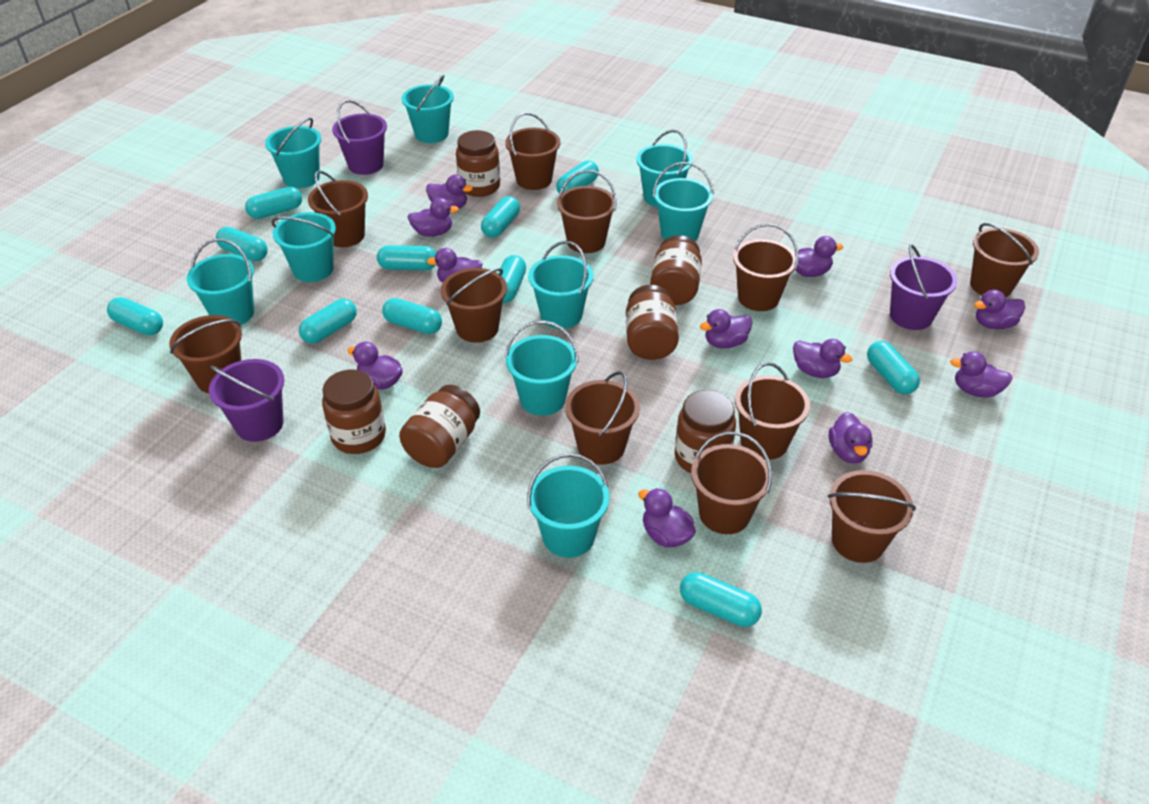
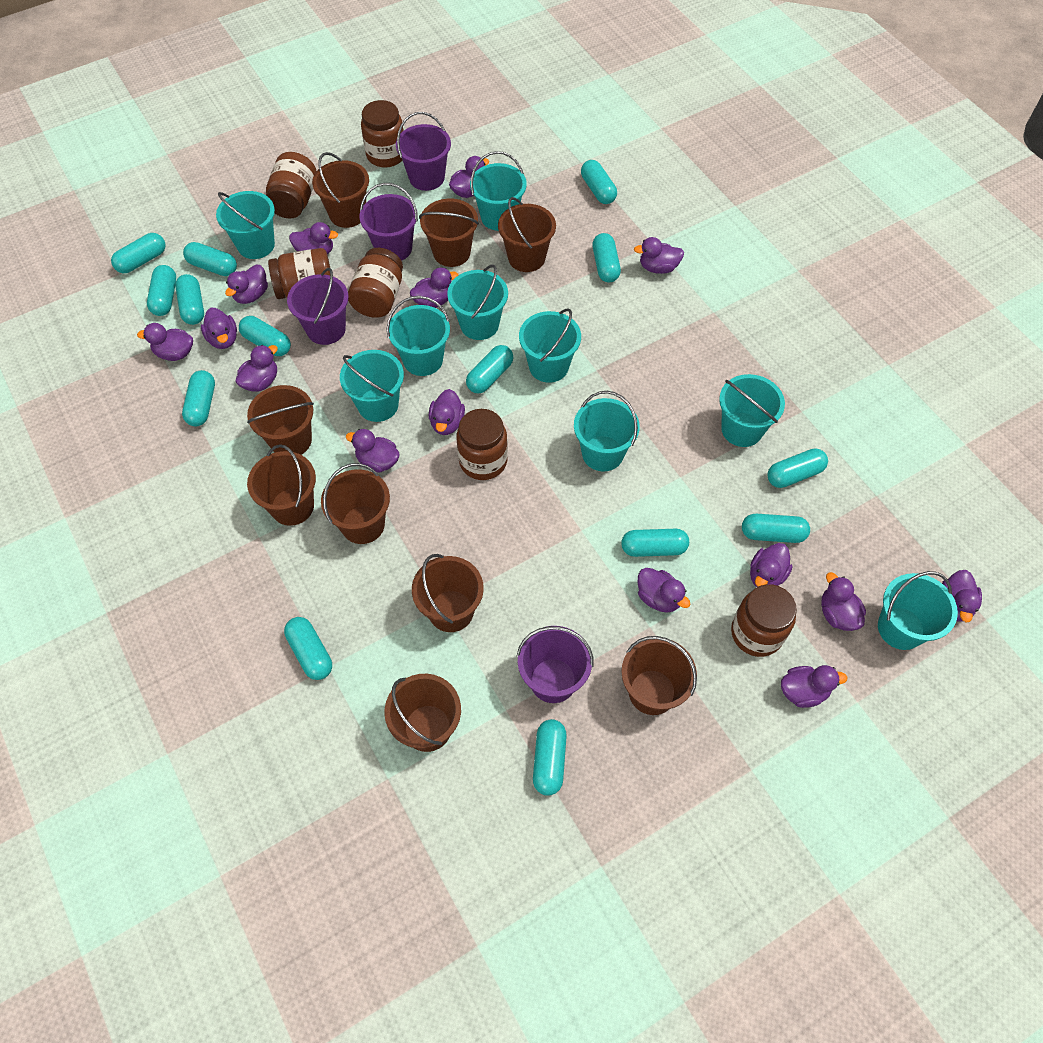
brown bucket: 11 -> 9
purple bucket: 3 -> 4
purple duck: 11 -> 15
turquoise capsule: 11 -> 14

